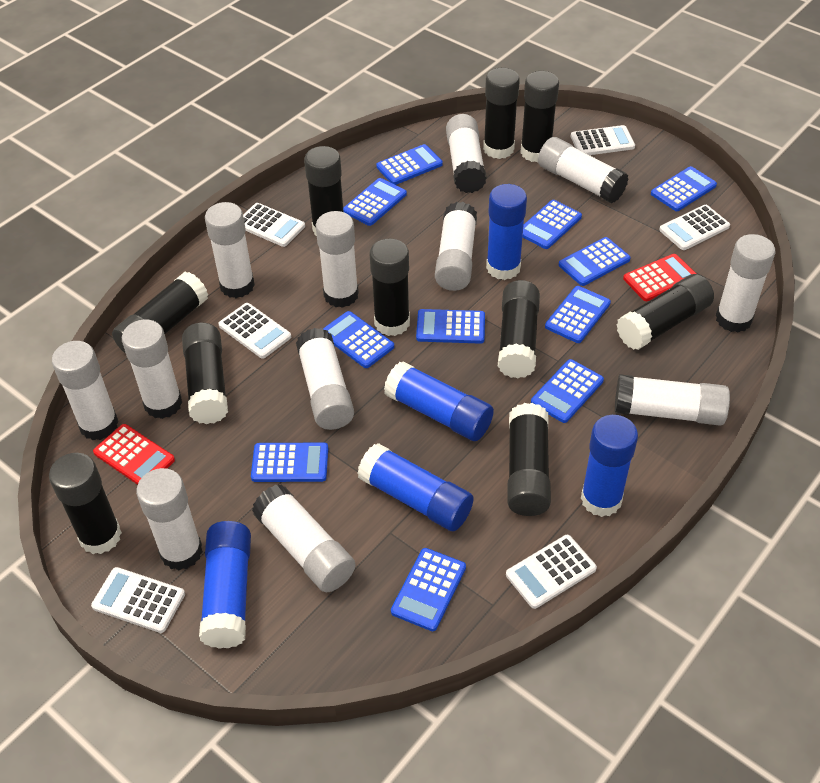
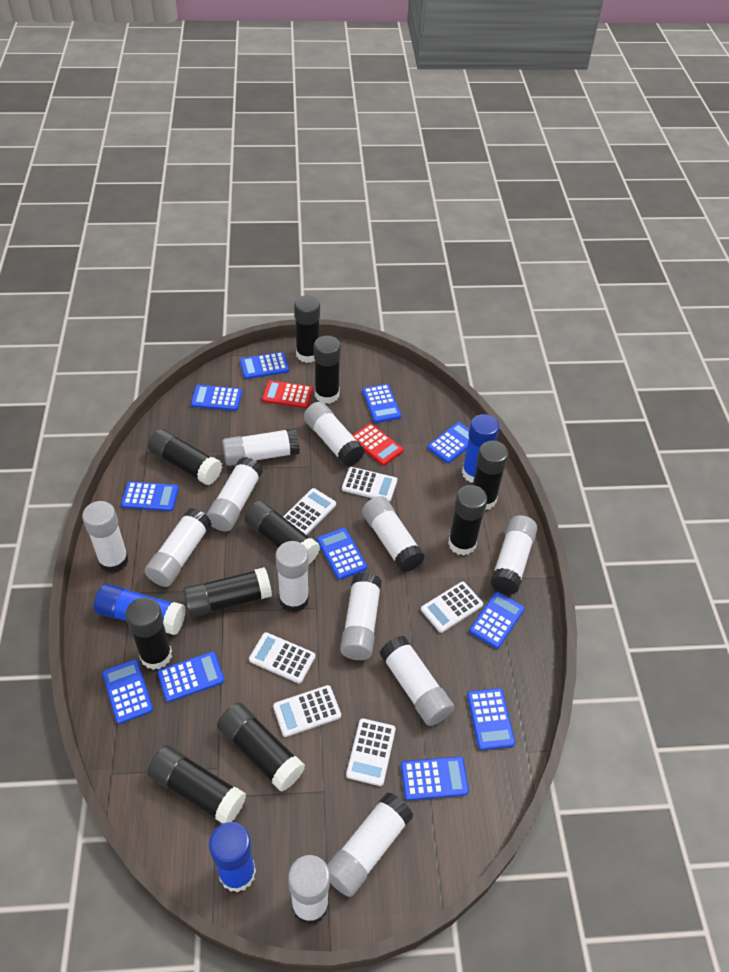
blue glue stick: 5 -> 3

